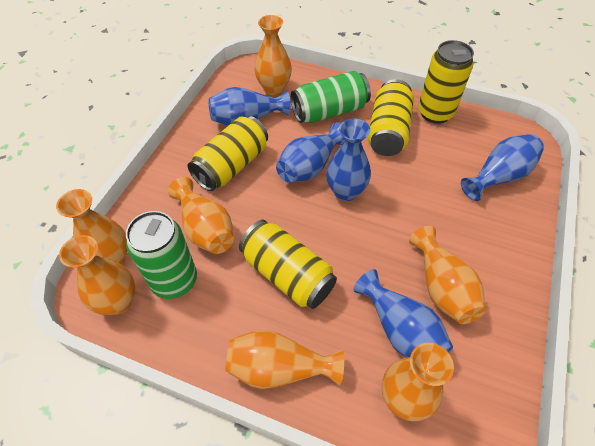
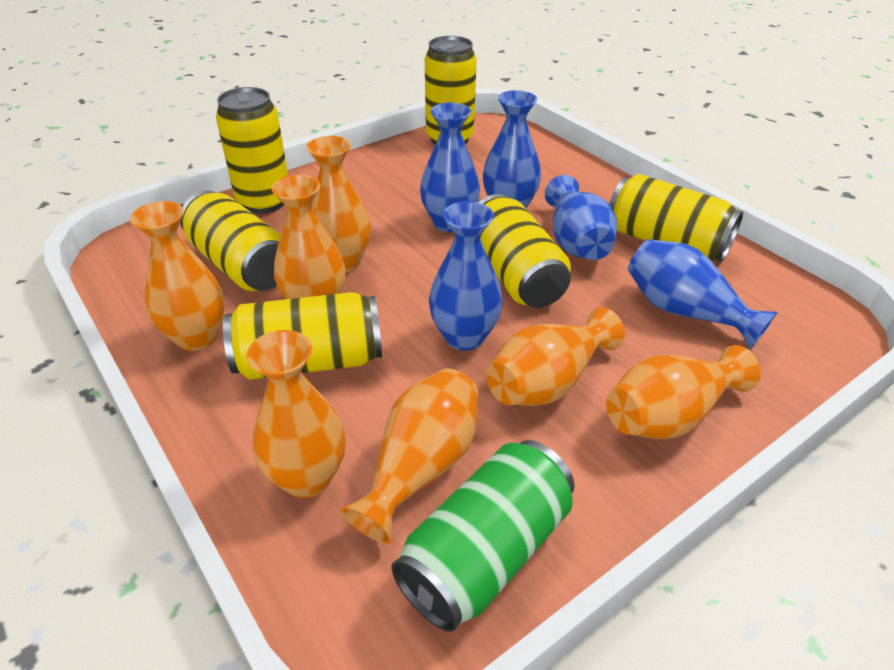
green can: 2 -> 1
yellow can: 4 -> 6

